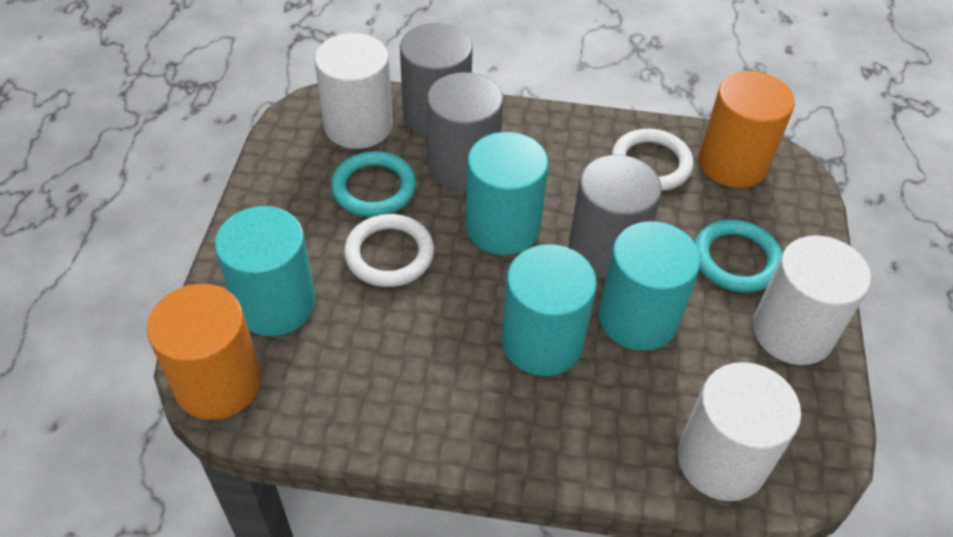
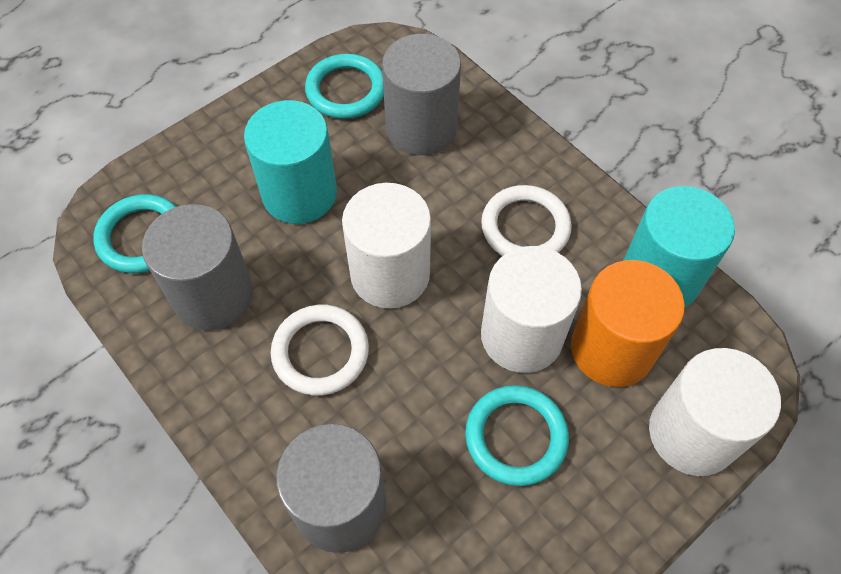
orange cylinder: 2 -> 1
turquoise cylinder: 4 -> 2
turquoise ring: 2 -> 3

